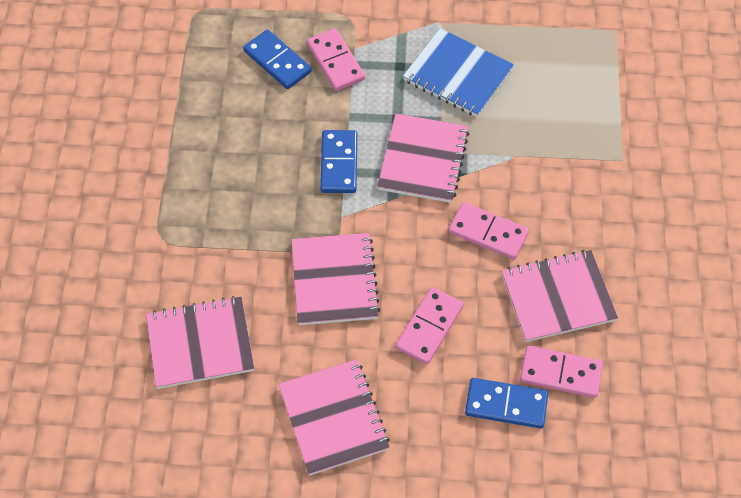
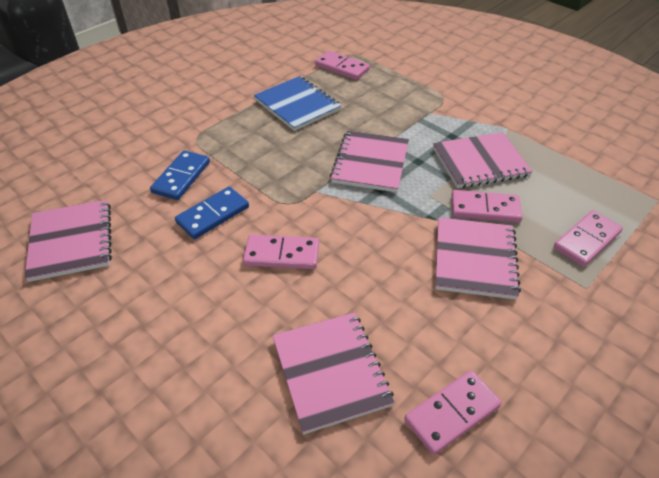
blue domino: 3 -> 2
pink domino: 4 -> 5

